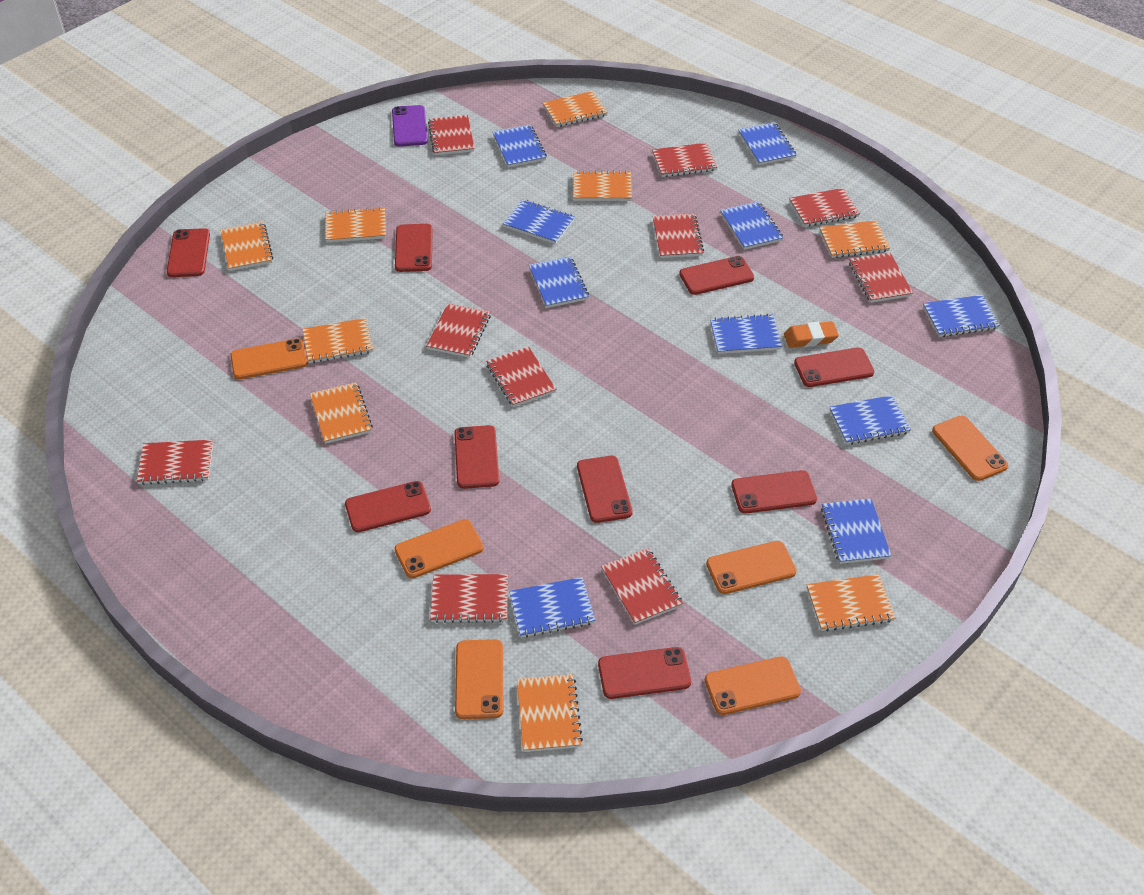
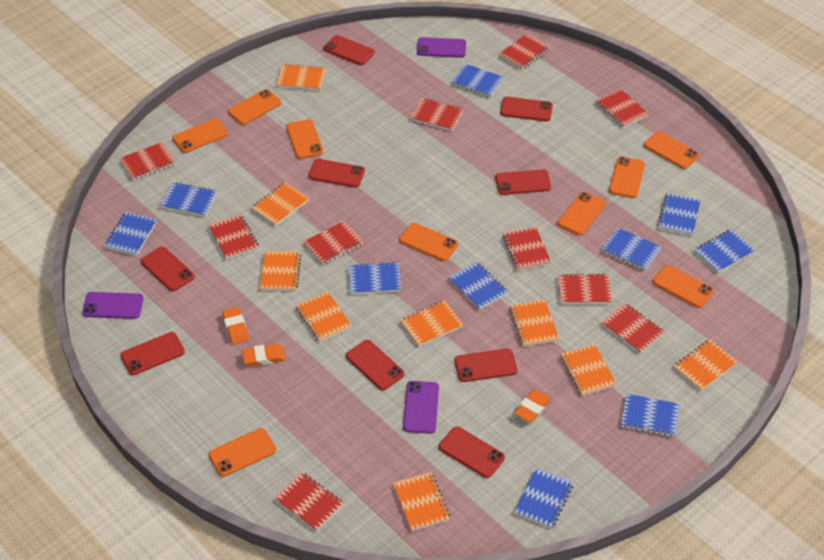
orange eraser: 1 -> 3
orange phone: 6 -> 9
purple phone: 1 -> 3

